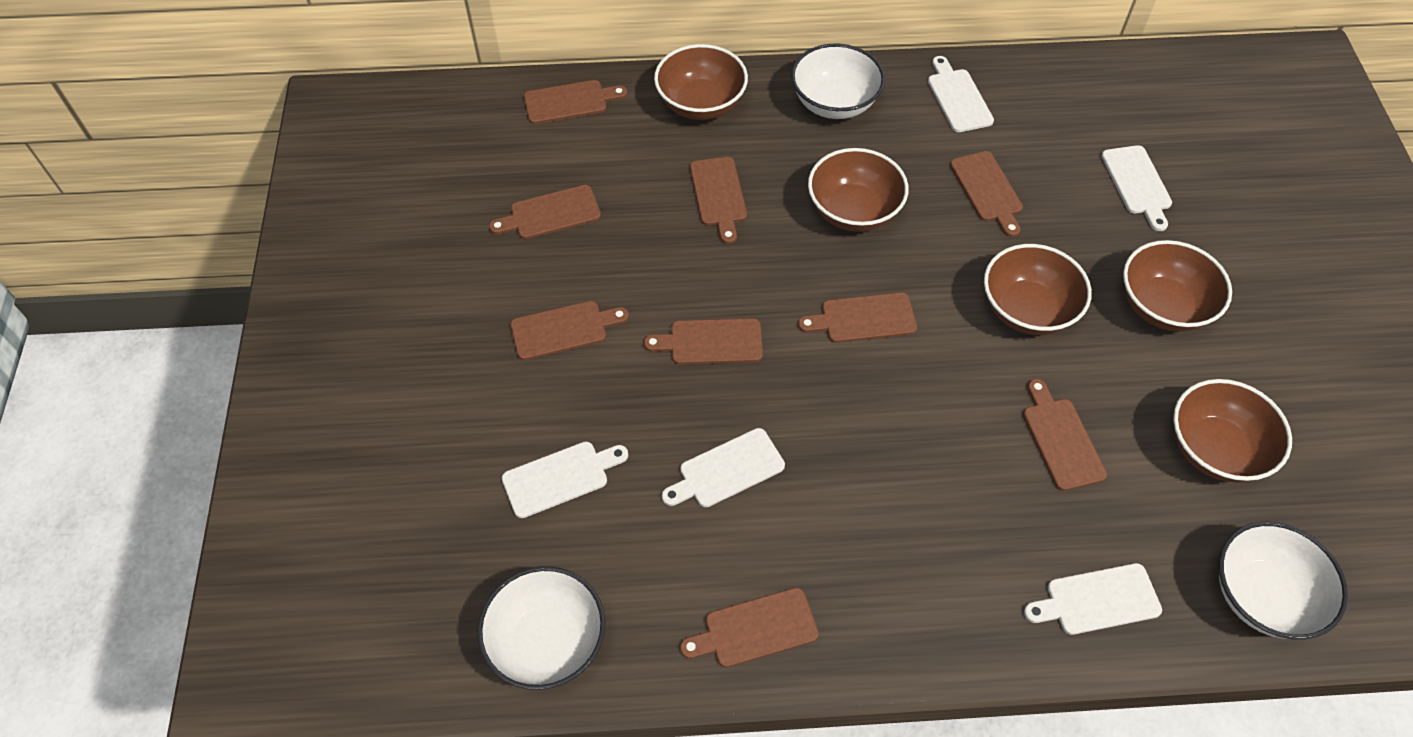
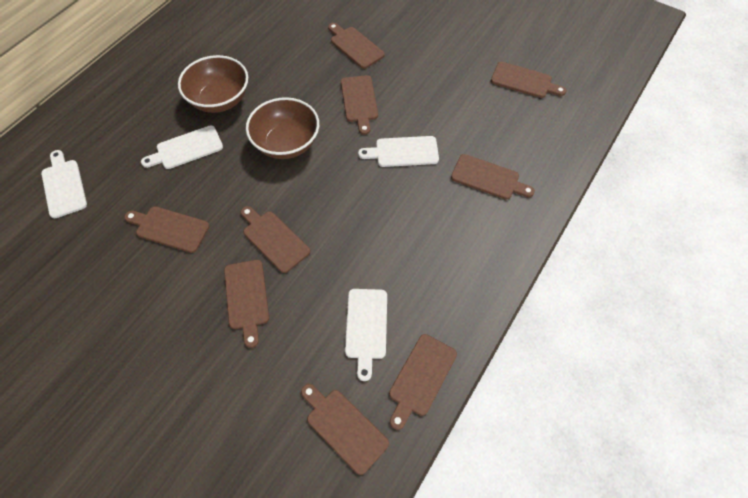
brown bowl: 5 -> 2
white bowl: 3 -> 0
white cutting board: 5 -> 4

